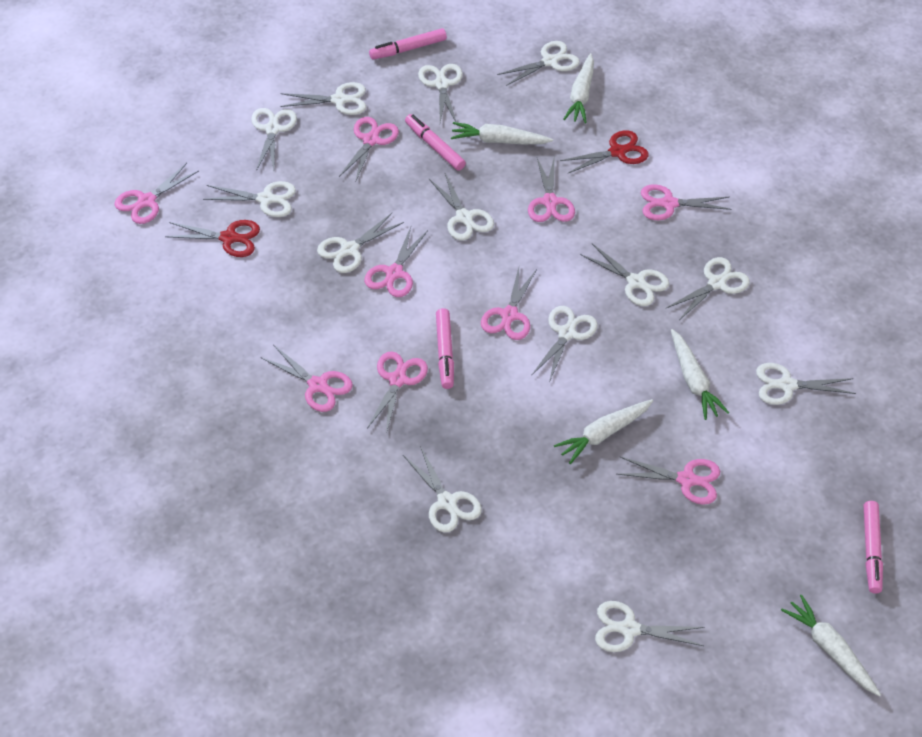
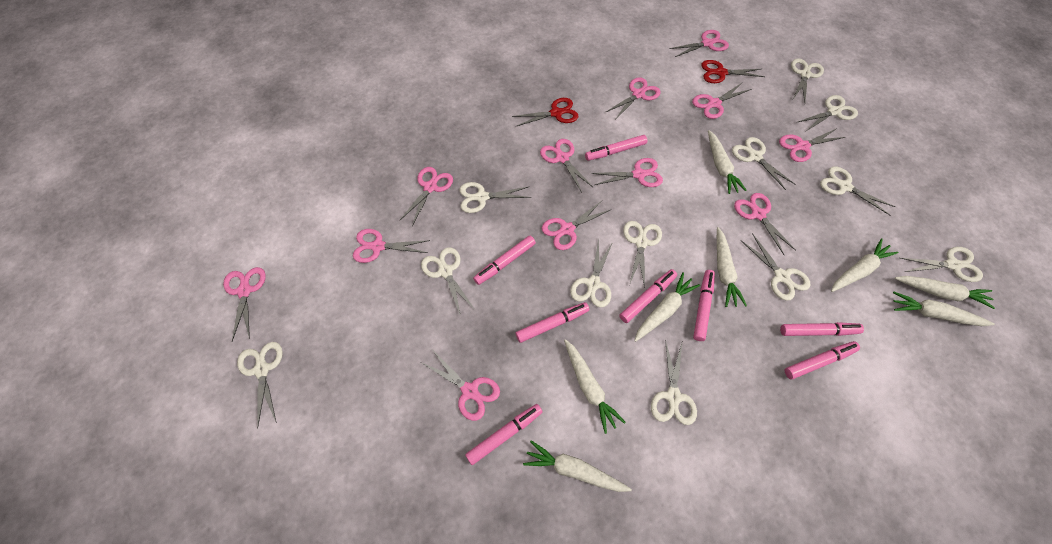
pink marker: 4 -> 8
pink scissors: 9 -> 12
white carrot: 5 -> 8
white scissors: 13 -> 12

